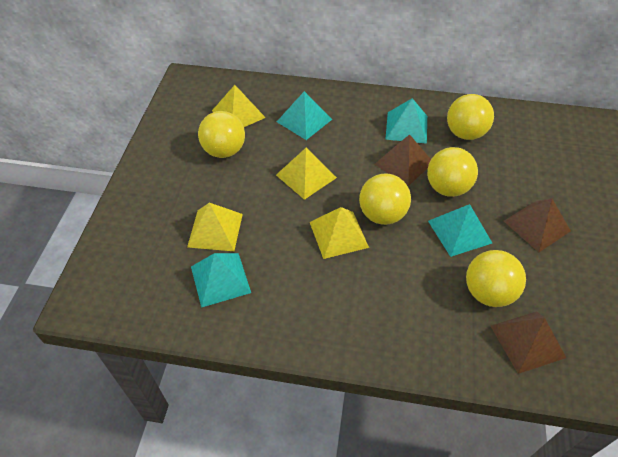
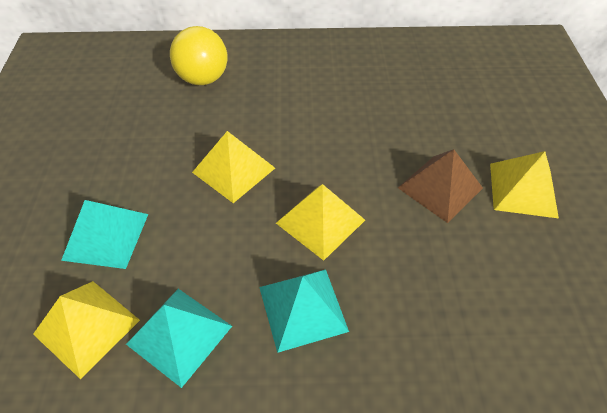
brown pyramid: 3 -> 1
turquoise pyramid: 4 -> 3
yellow ball: 5 -> 1

